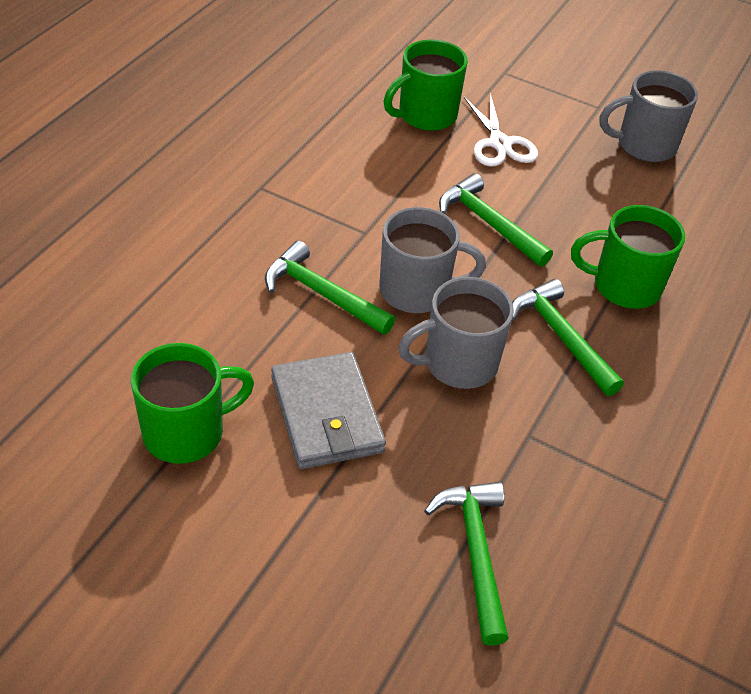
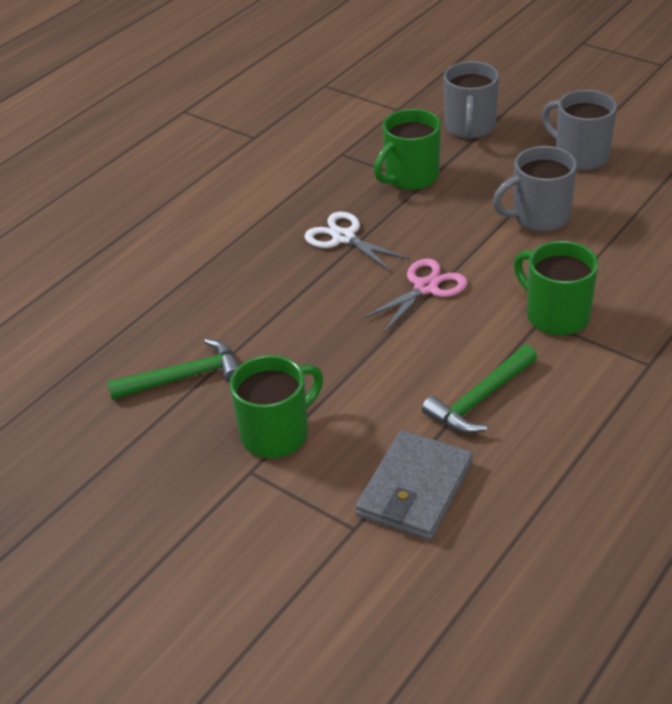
green hammer: 4 -> 2
pink scissors: 0 -> 1

